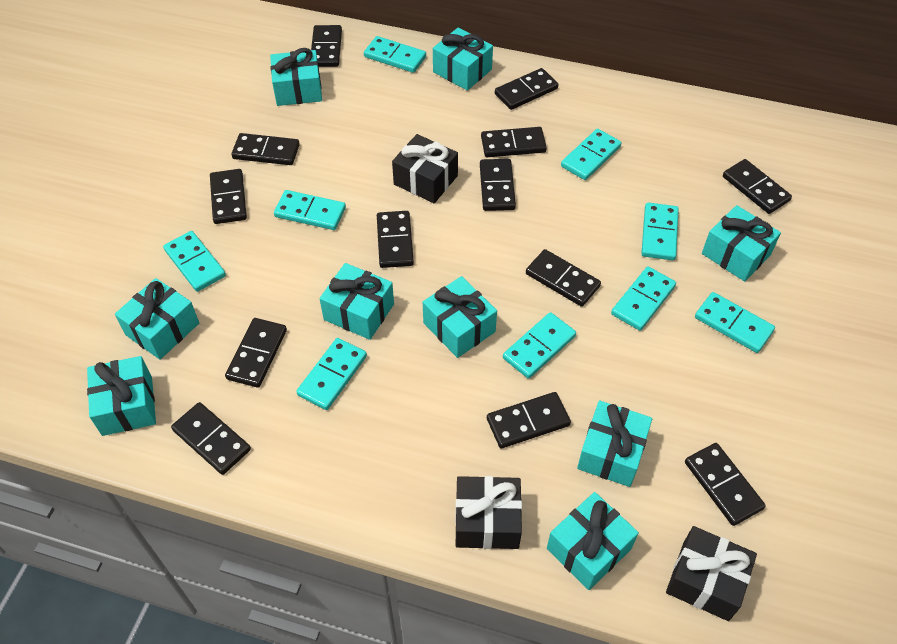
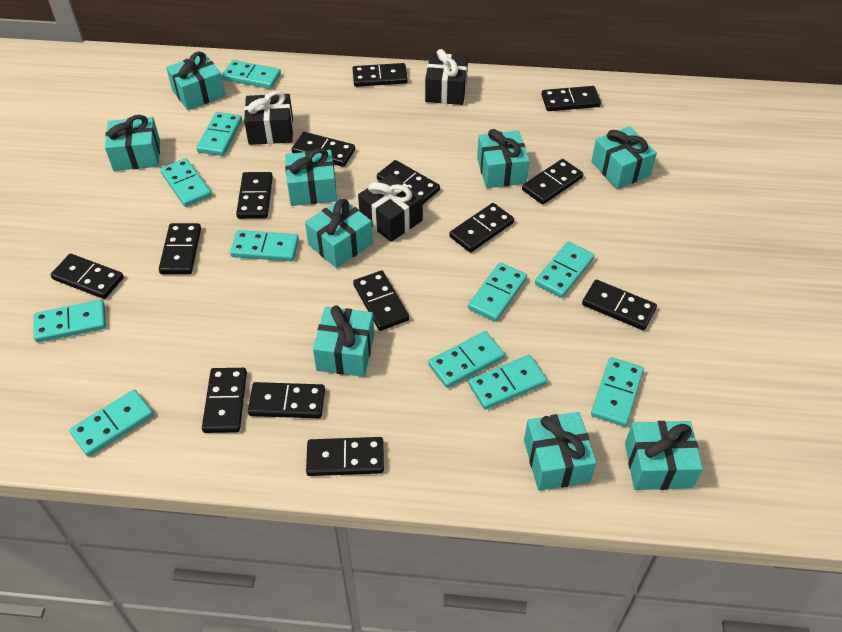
black domino: 13 -> 14
turquoise domino: 9 -> 11

